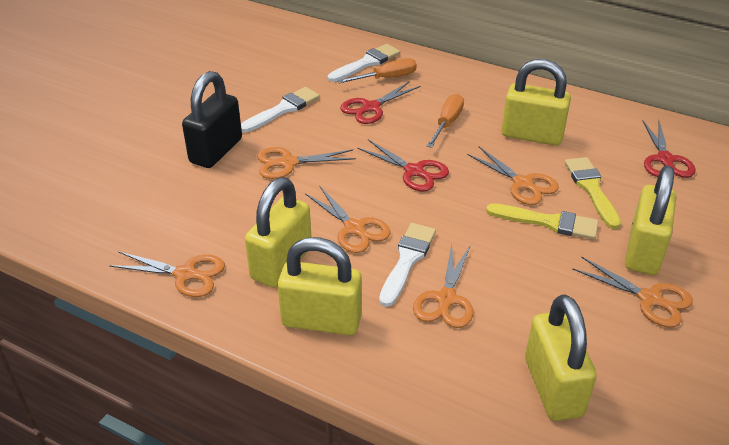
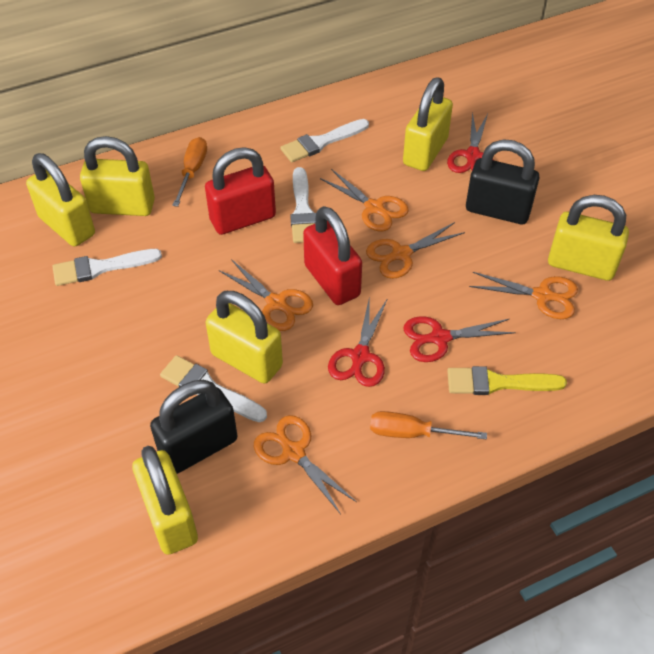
black padlock: 1 -> 2
orange scissors: 6 -> 5
red padlock: 0 -> 2
white brush: 3 -> 4
yellow brush: 2 -> 1
yellow padlock: 5 -> 6

